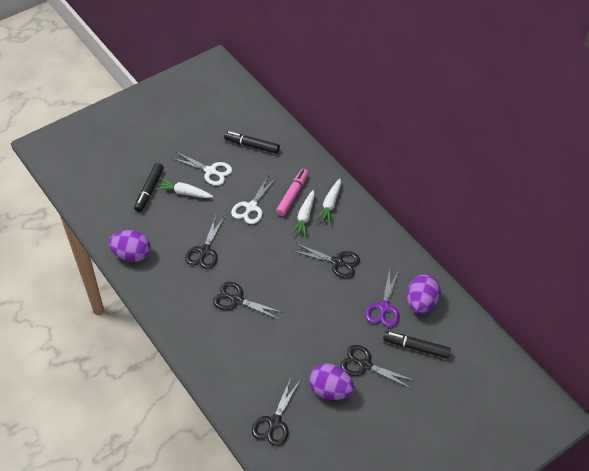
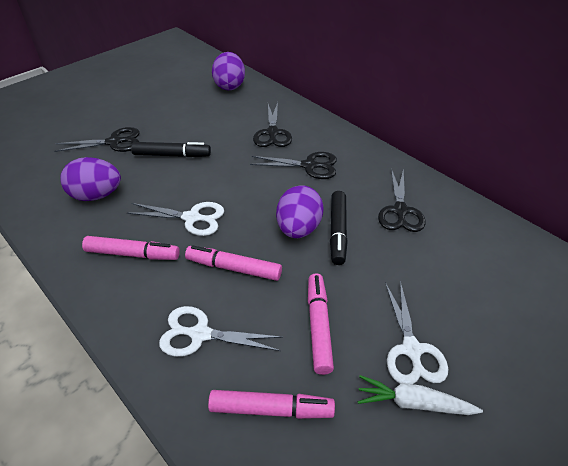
black marker: 3 -> 2
black scissors: 5 -> 4
pink marker: 1 -> 4
purple scissors: 1 -> 0
white carrot: 3 -> 1
white scissors: 2 -> 3

